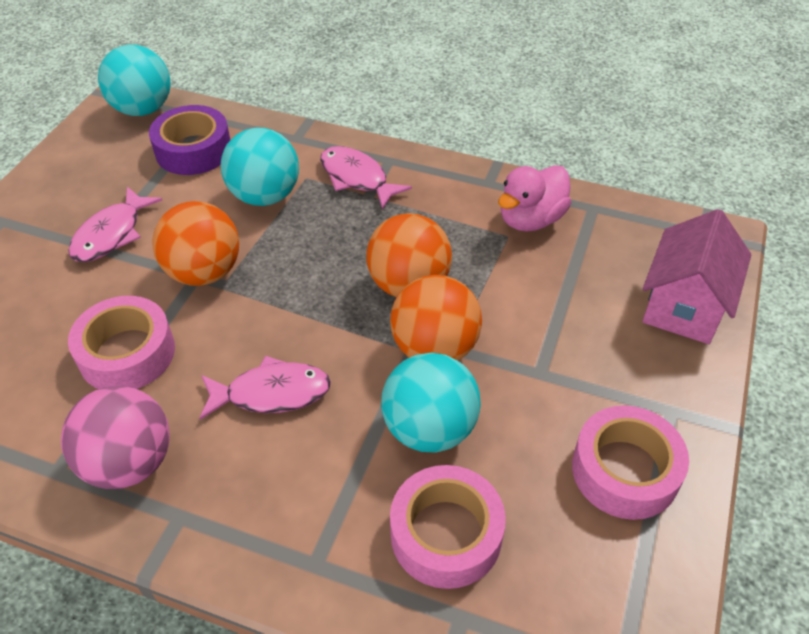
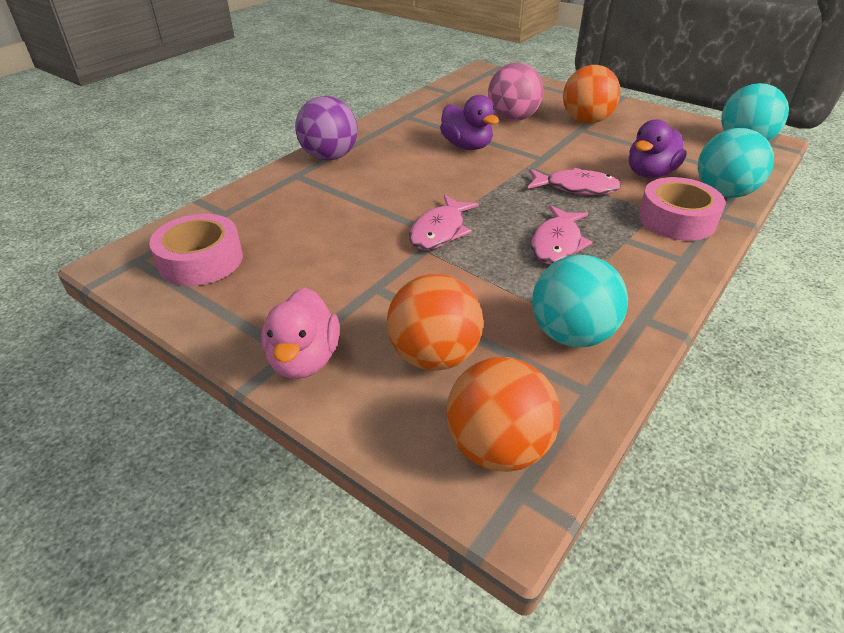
pink house: 1 -> 0
pink tape: 3 -> 2
purple ball: 0 -> 1
purple duck: 0 -> 2
purple tape: 1 -> 0

